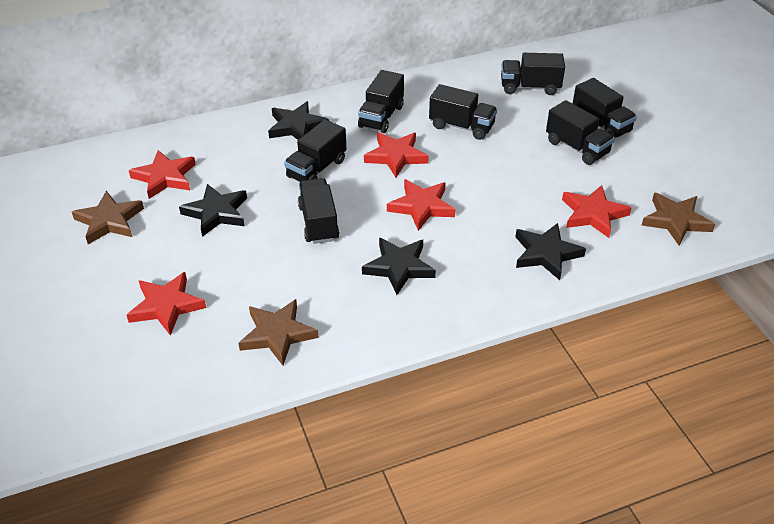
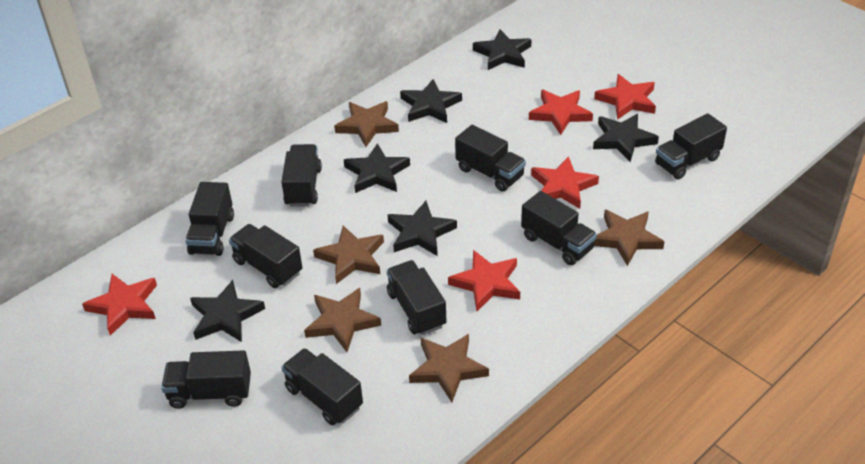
black star: 4 -> 6
black truck: 7 -> 9
brown star: 3 -> 5

